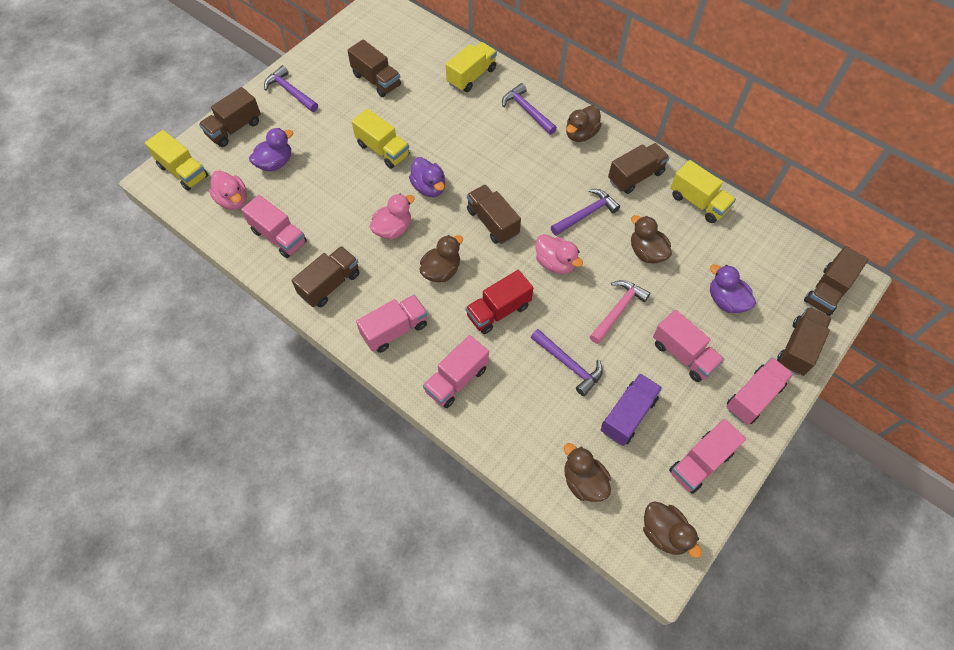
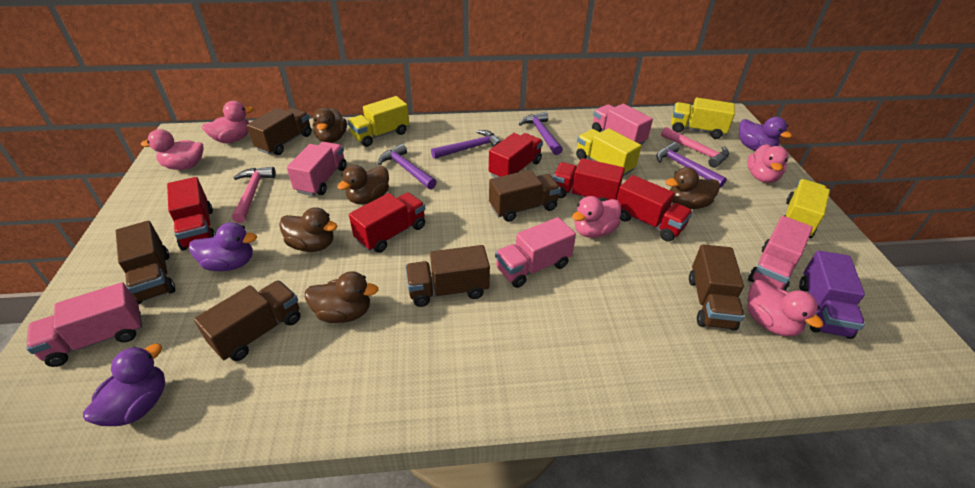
brown truck: 7 -> 6
pink duck: 3 -> 5
pink hammer: 1 -> 2
pink truck: 6 -> 5
red truck: 1 -> 5

